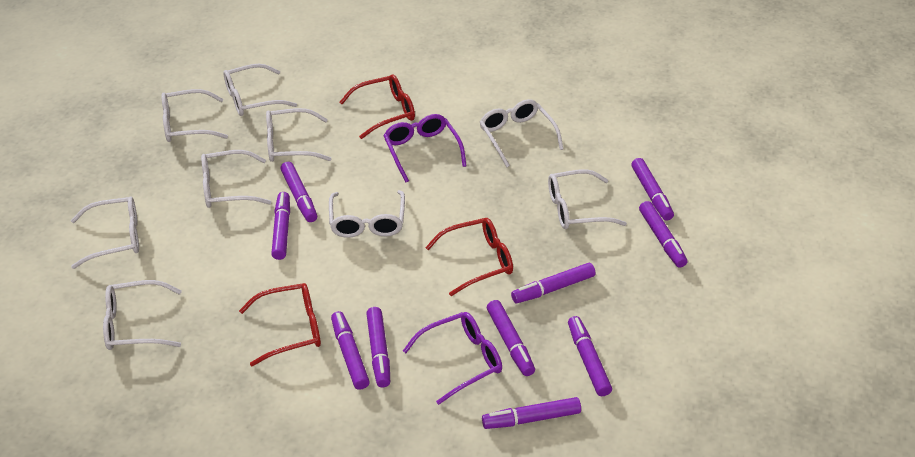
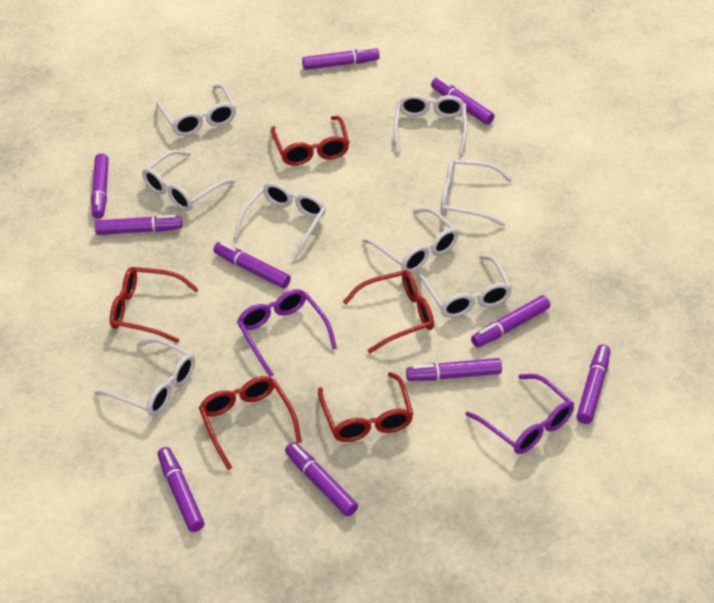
red glasses: 3 -> 5
white glasses: 9 -> 8

